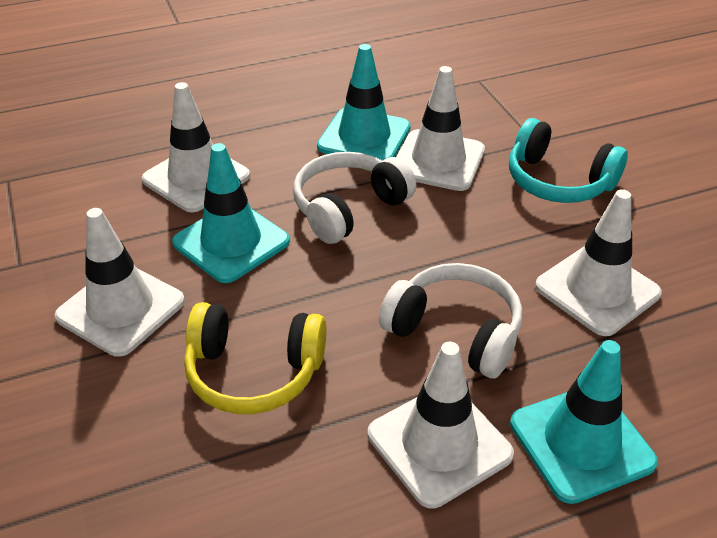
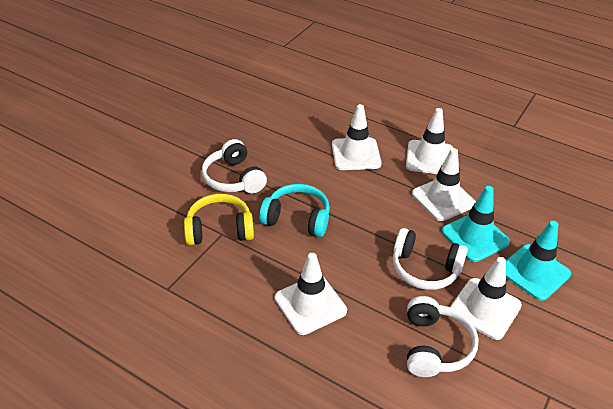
turquoise traffic cone: 3 -> 2
white headphones: 2 -> 3

